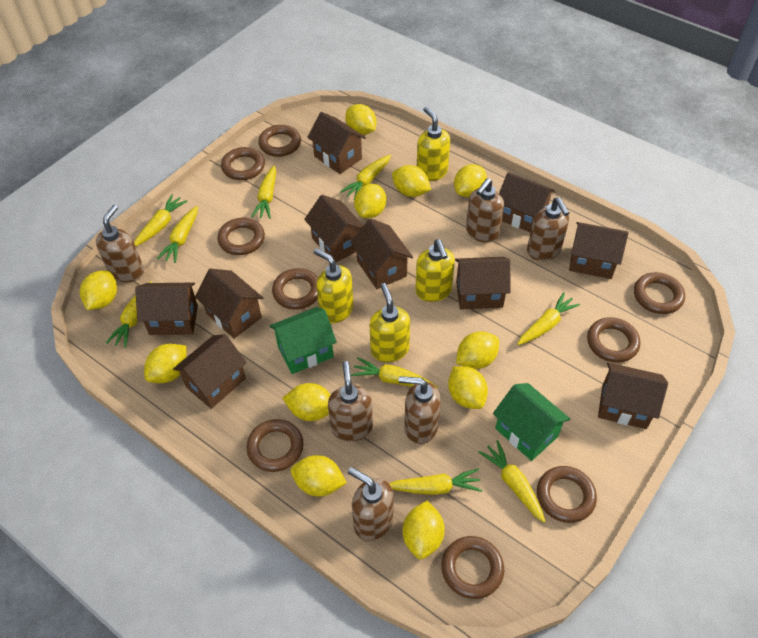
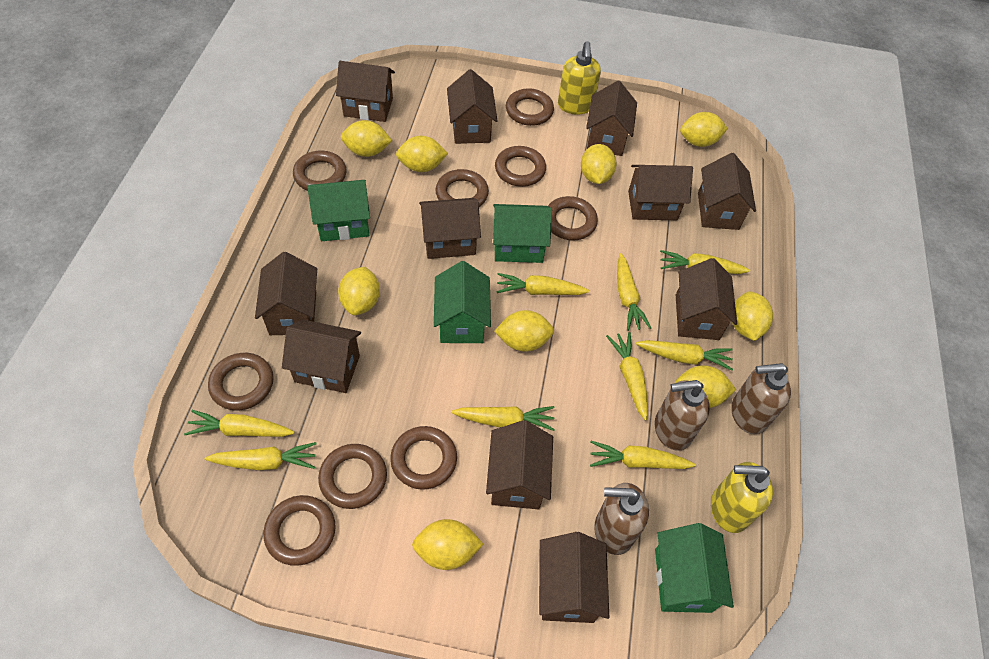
brown house: 10 -> 11
brown soap dispenser: 6 -> 3
green house: 2 -> 4
yellow lemon: 11 -> 9
yellow soap dispenser: 4 -> 2

